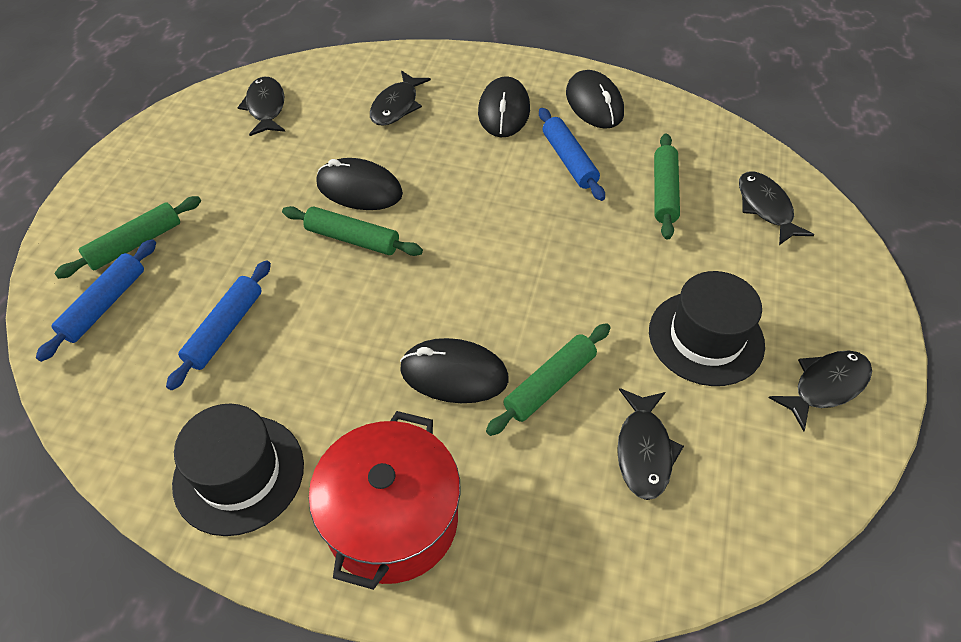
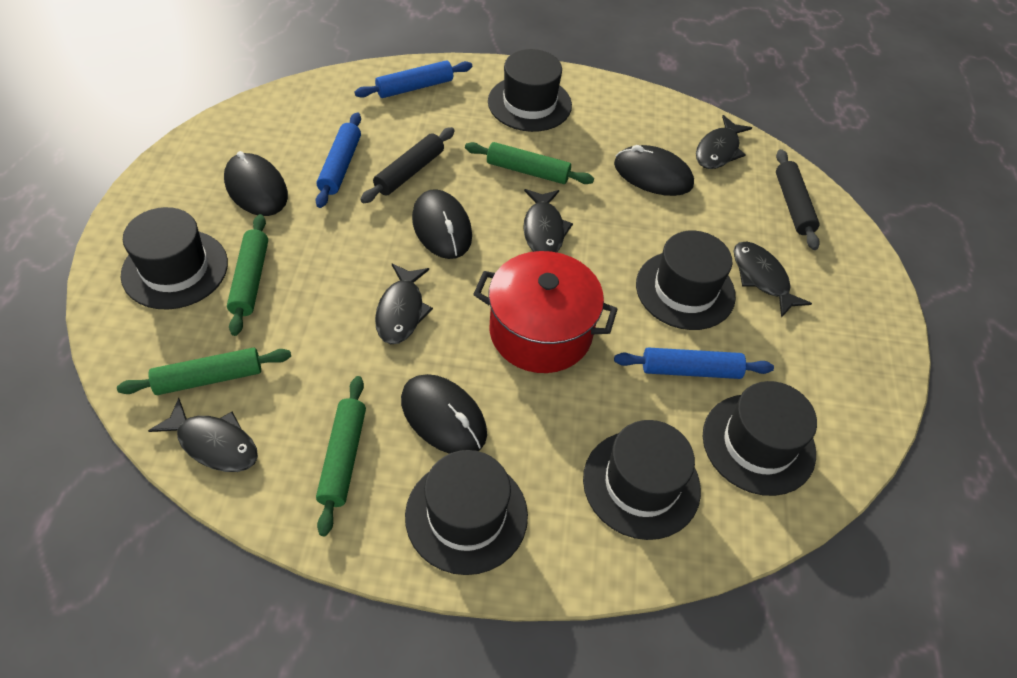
black hat: 2 -> 6
black rolling pin: 0 -> 2

